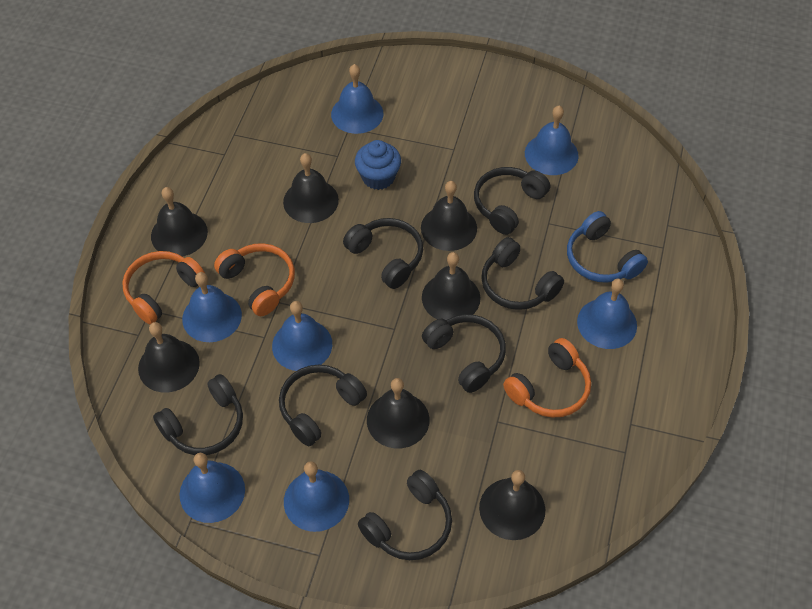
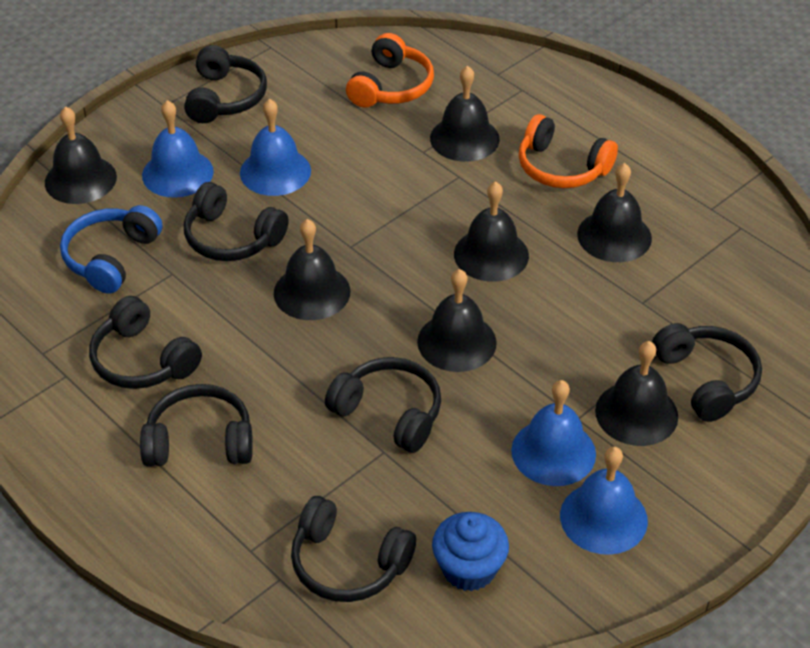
blue bell: 7 -> 4
orange headphones: 3 -> 2

